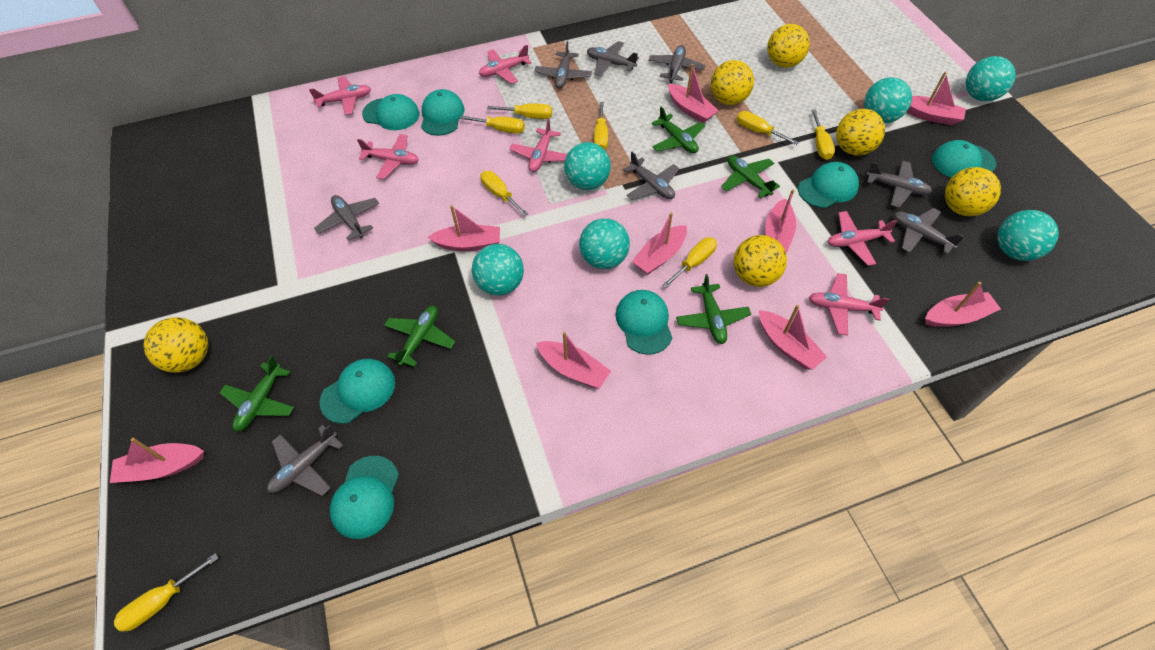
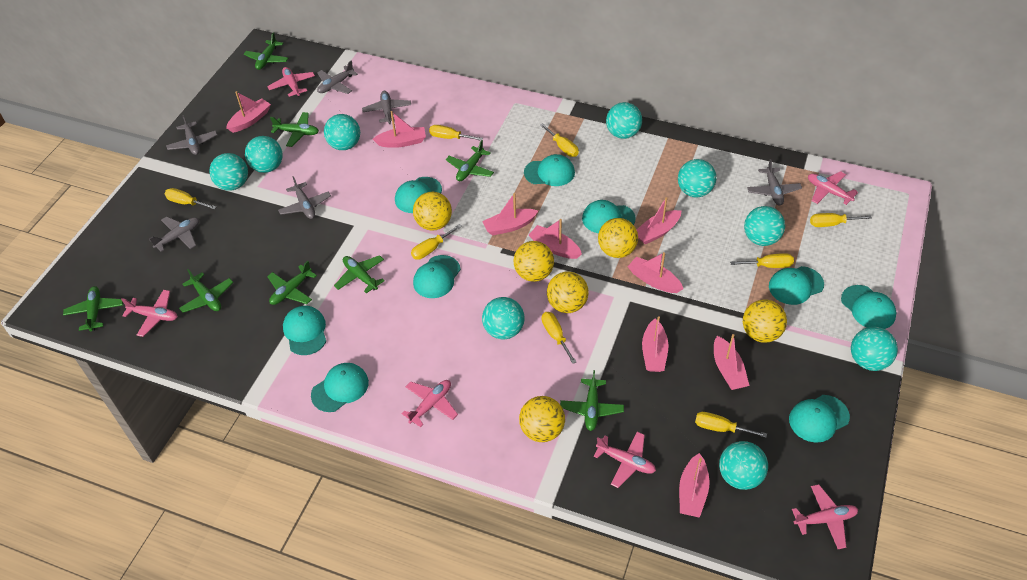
green plane: 5 -> 8
grey plane: 8 -> 6
turquoise ball: 6 -> 9
turquoise cap: 7 -> 9

